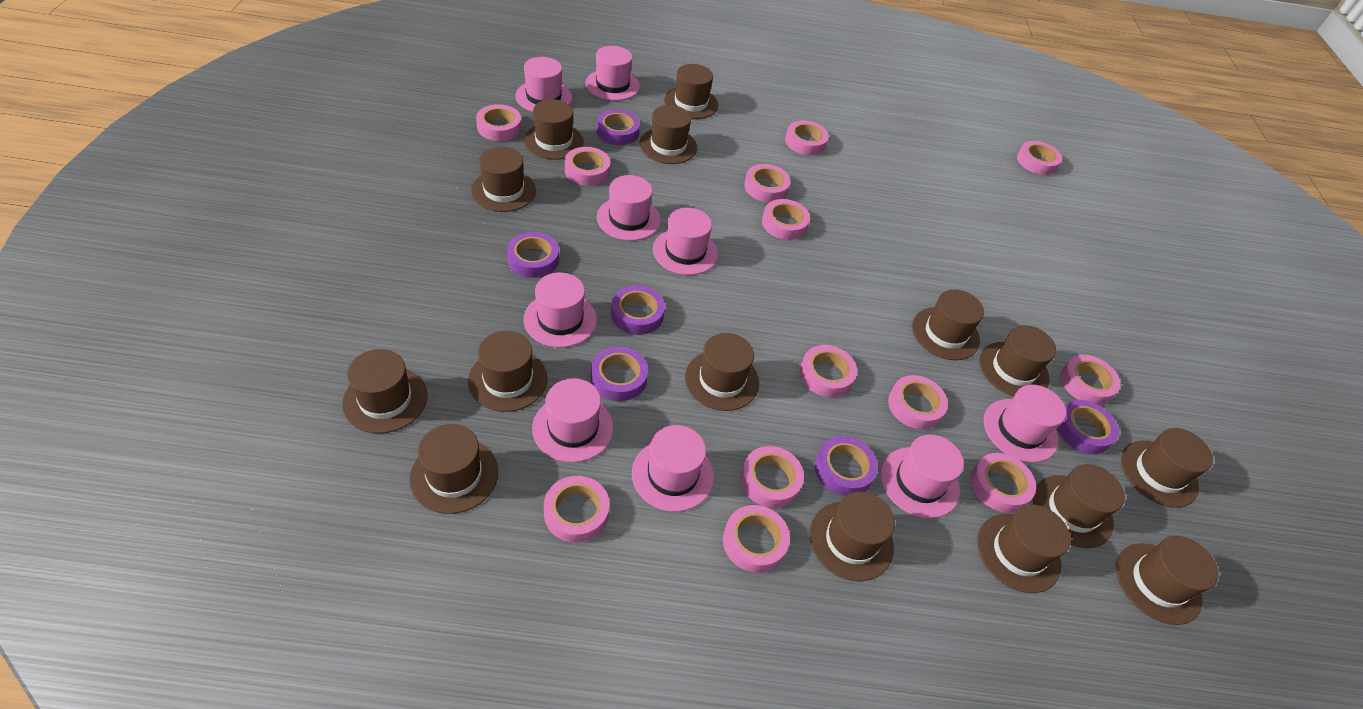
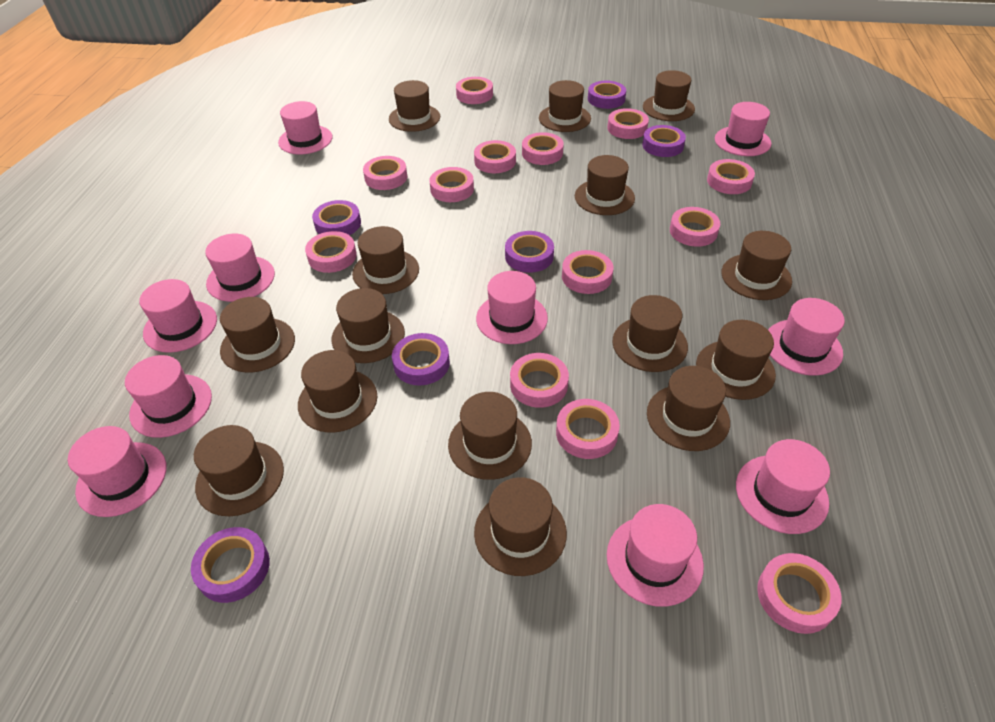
pink hat: 9 -> 10

